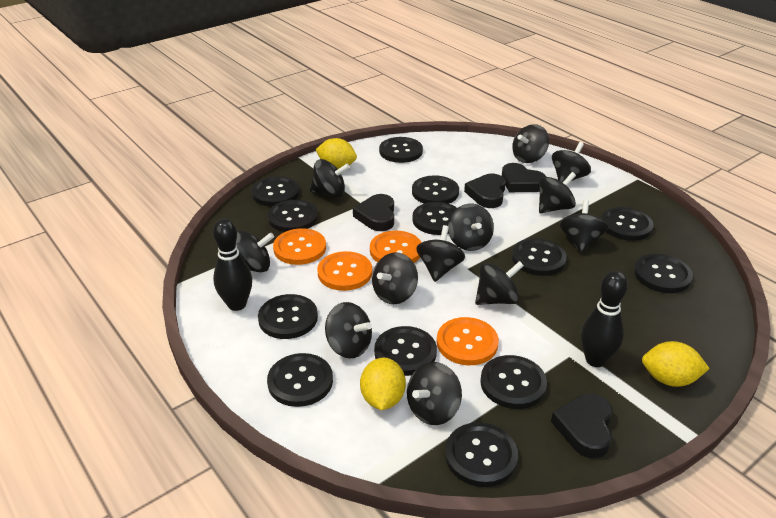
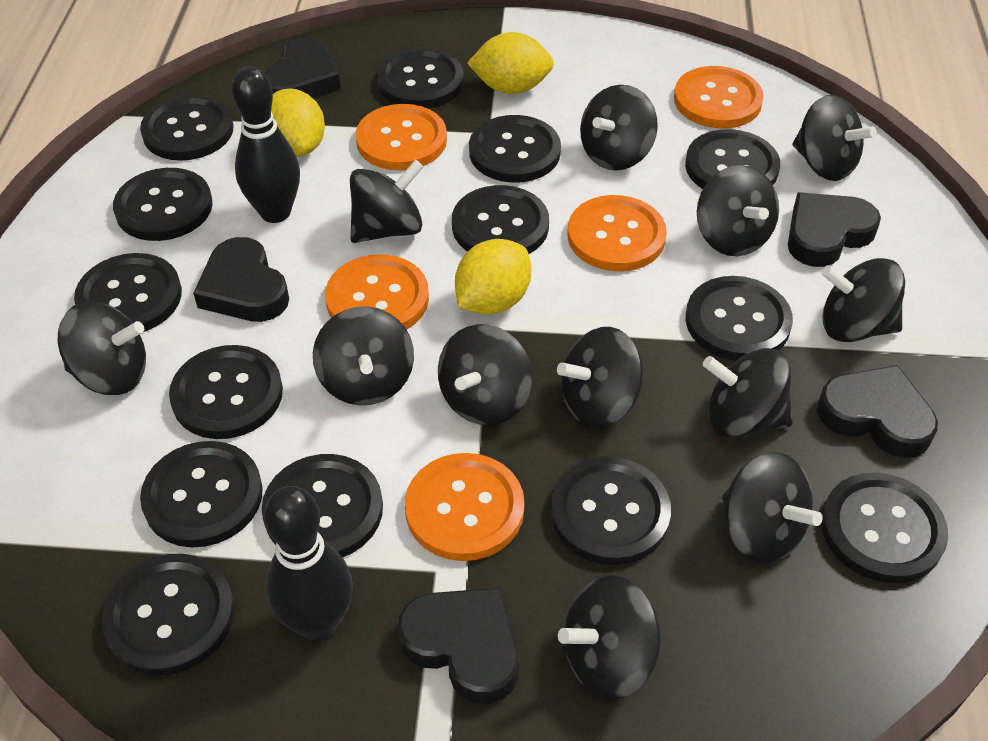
black button: 13 -> 14
black heart: 4 -> 5
orange button: 4 -> 5

